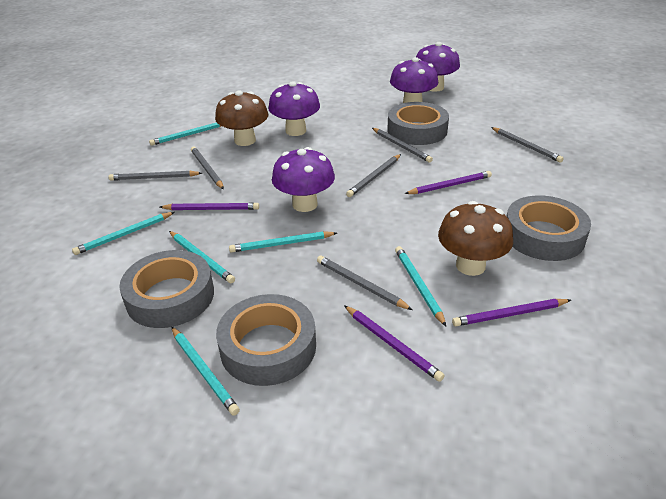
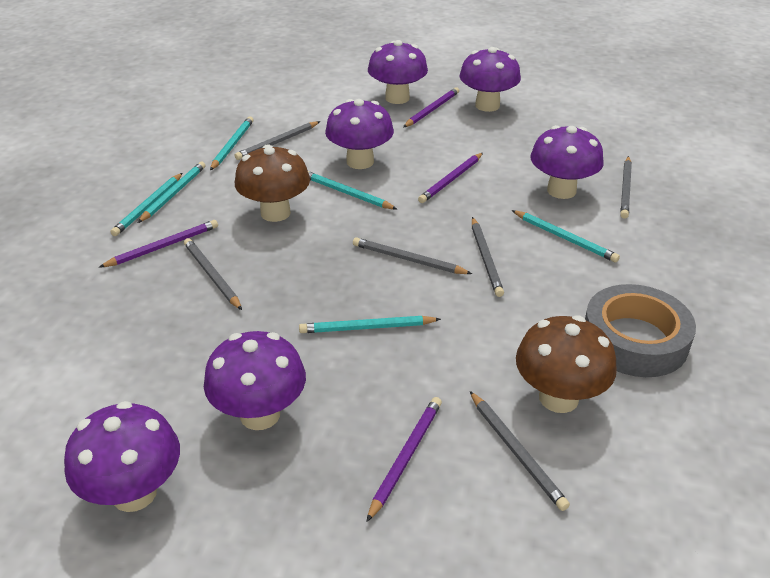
grey tape: 4 -> 1
purple mushroom: 4 -> 6

